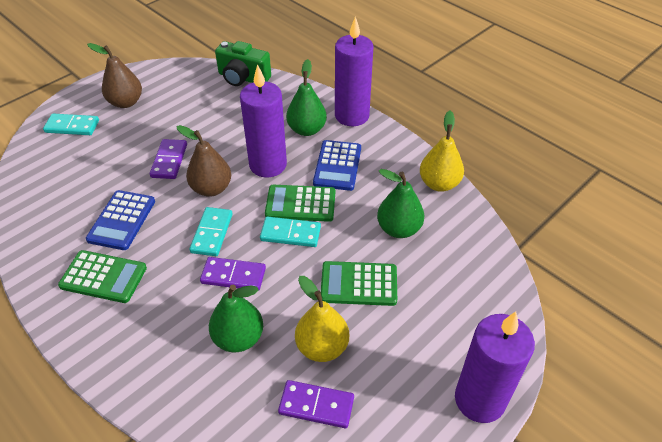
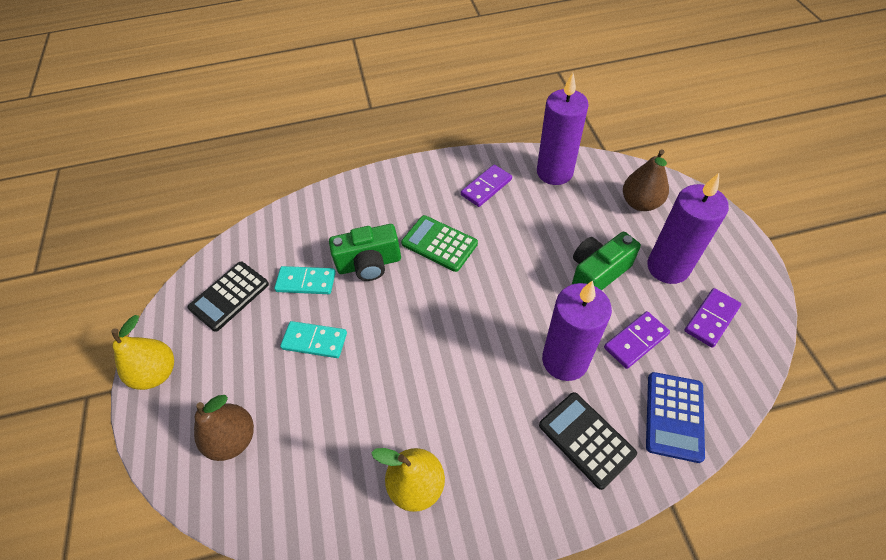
black calculator: 0 -> 2
blue calculator: 2 -> 1
green calculator: 3 -> 1
green camera: 1 -> 2
green pear: 3 -> 0
turquoise domino: 3 -> 2

